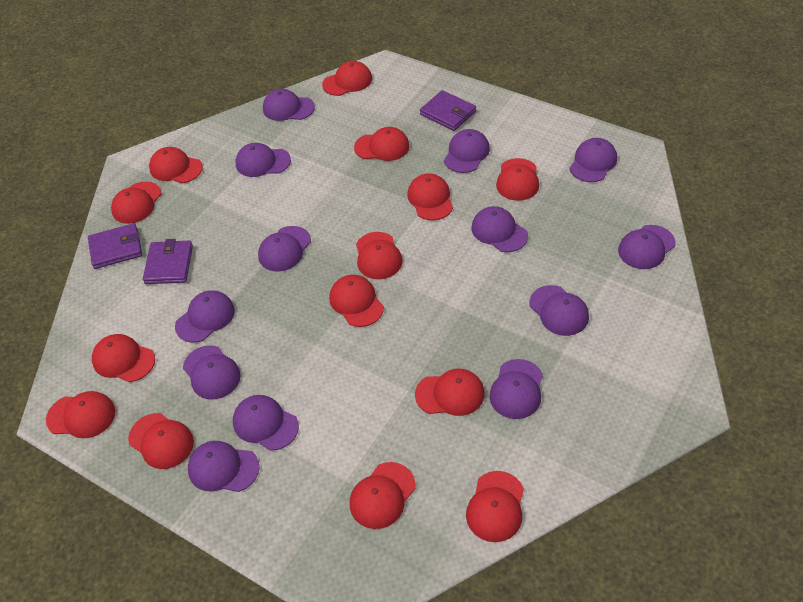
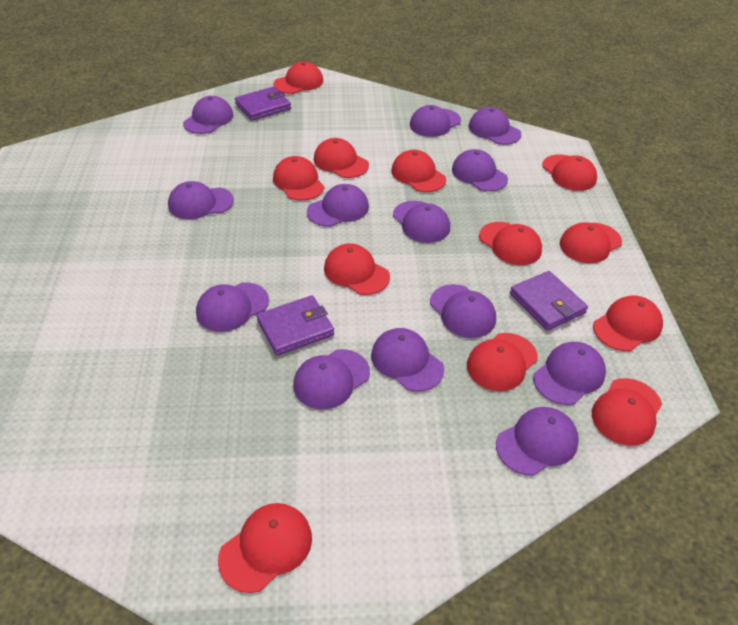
red cap: 14 -> 12

